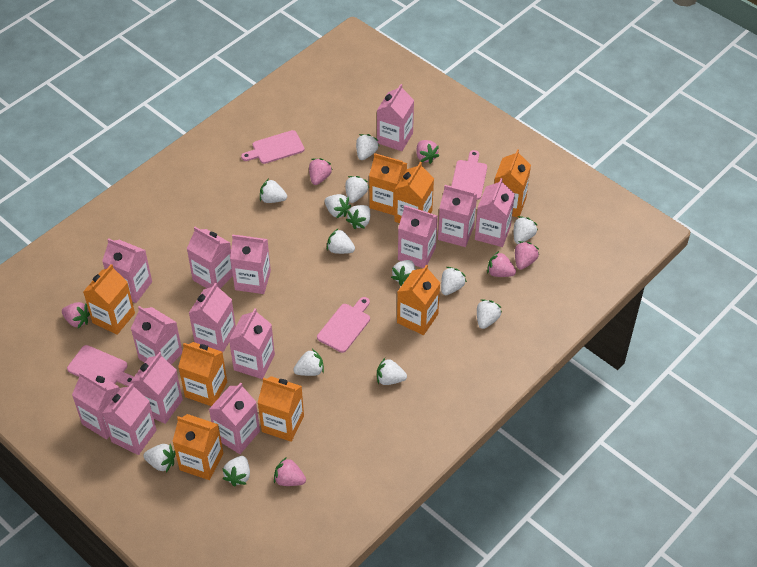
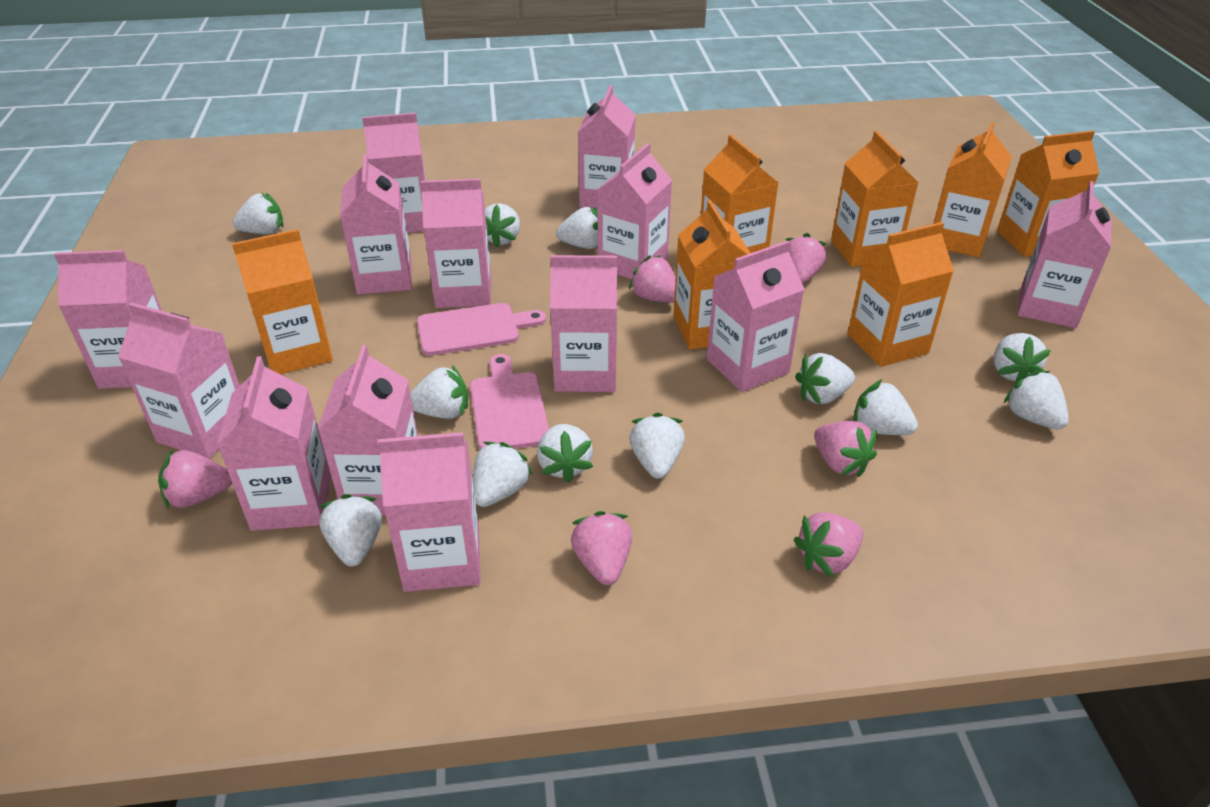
orange carton: 8 -> 7
pink carton: 14 -> 13
pink cutting board: 4 -> 2
white strawberry: 14 -> 12

